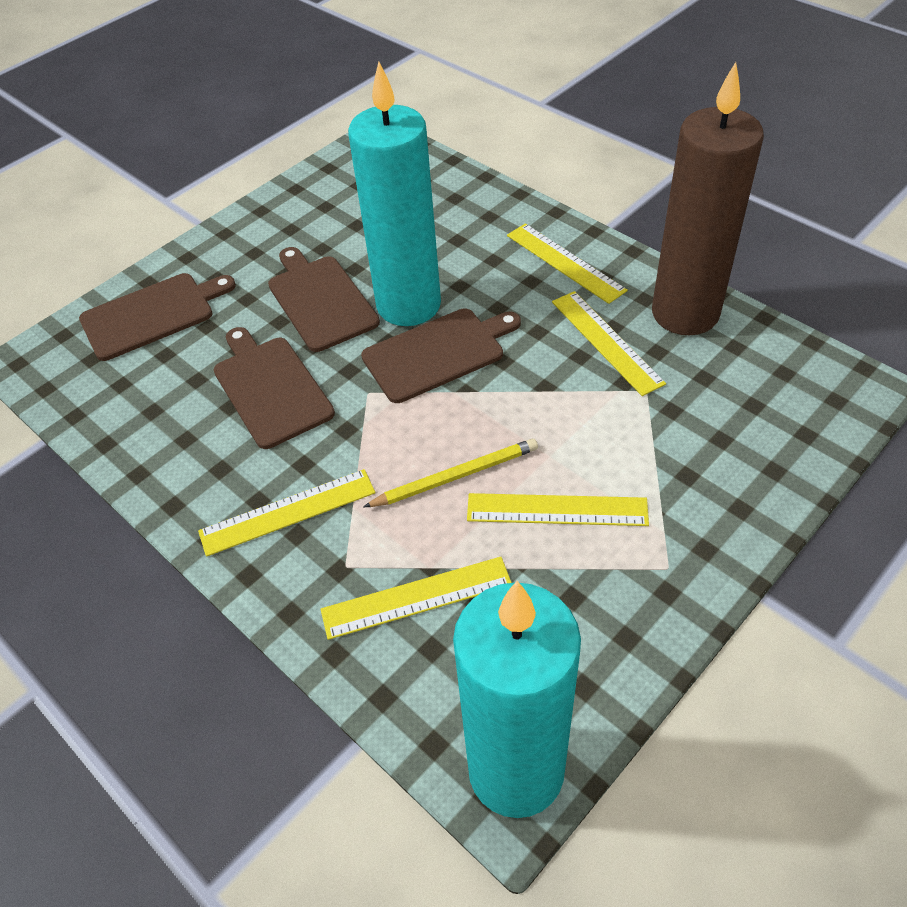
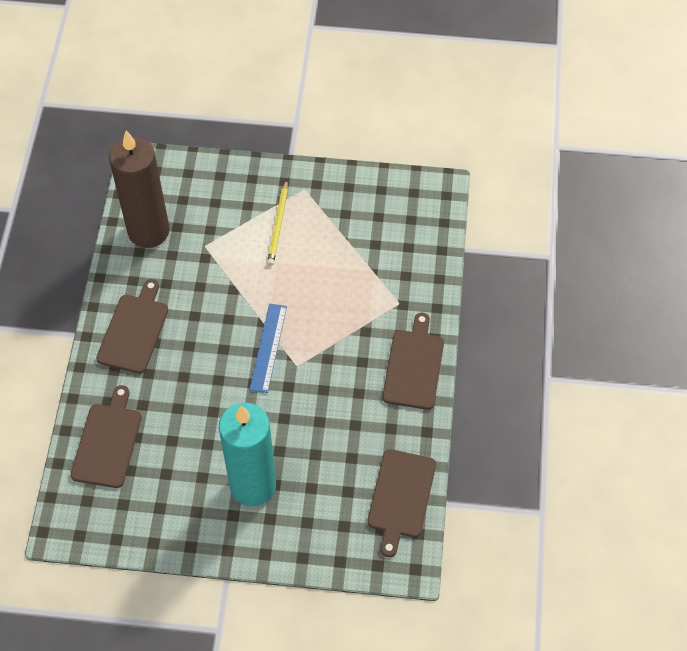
blue ruler: 0 -> 1
turquoise candle: 2 -> 1
yellow ruler: 5 -> 0

